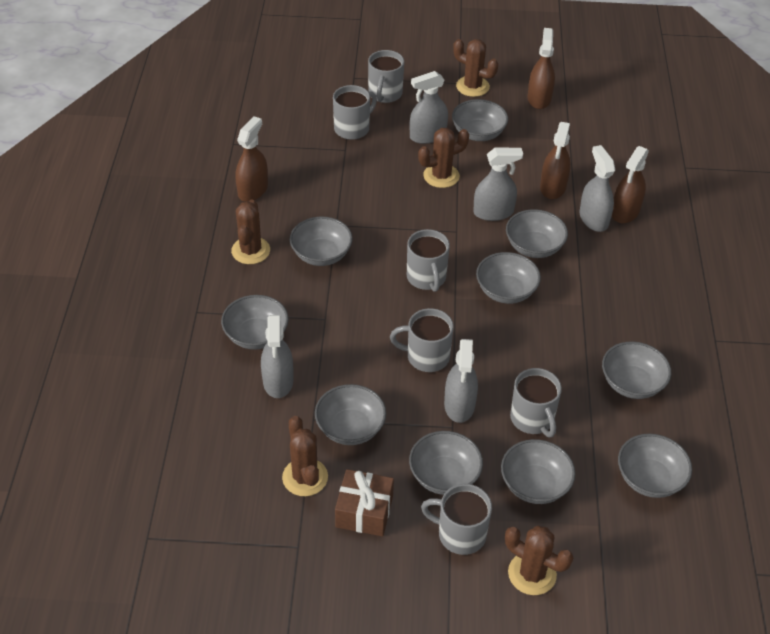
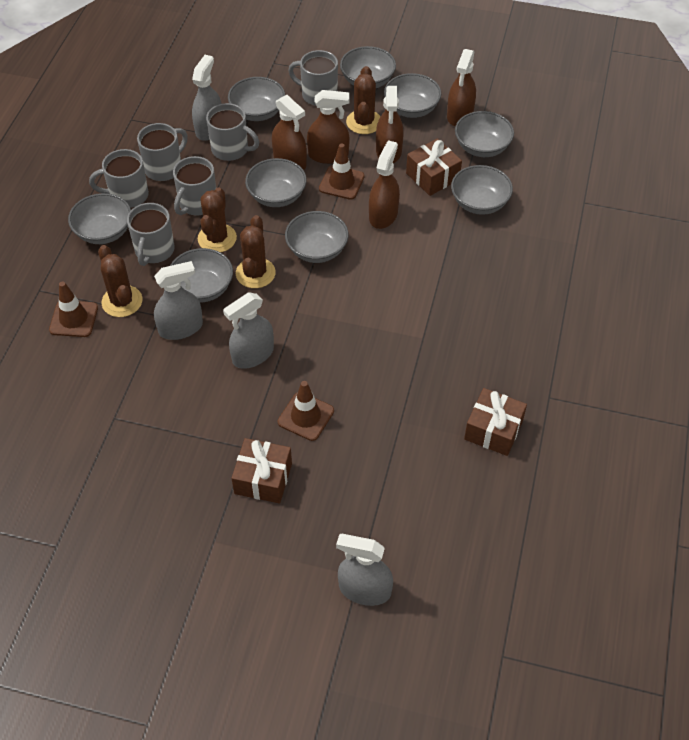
brown cactus: 5 -> 4
brown gift: 1 -> 3
brown spray bottle: 4 -> 5
brown traffic cone: 0 -> 3
grey bowl: 10 -> 9
grey spray bottle: 5 -> 4

